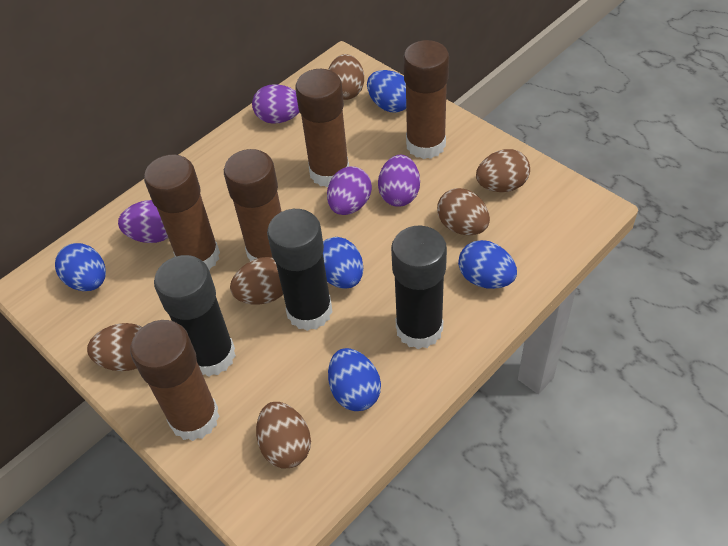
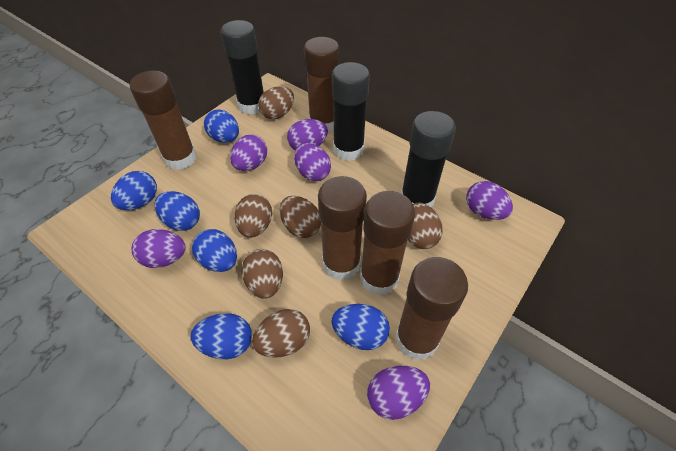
blue egg: 5 -> 6
purple egg: 4 -> 6

